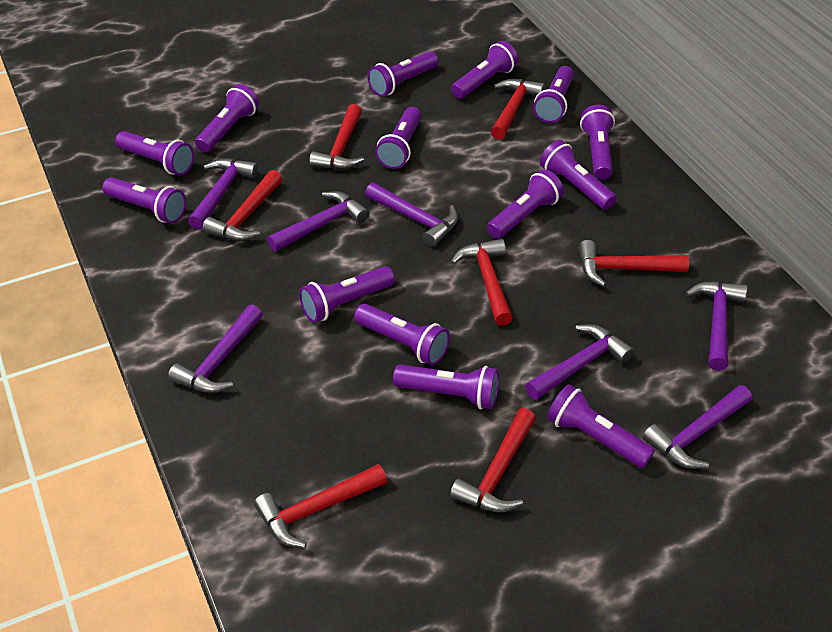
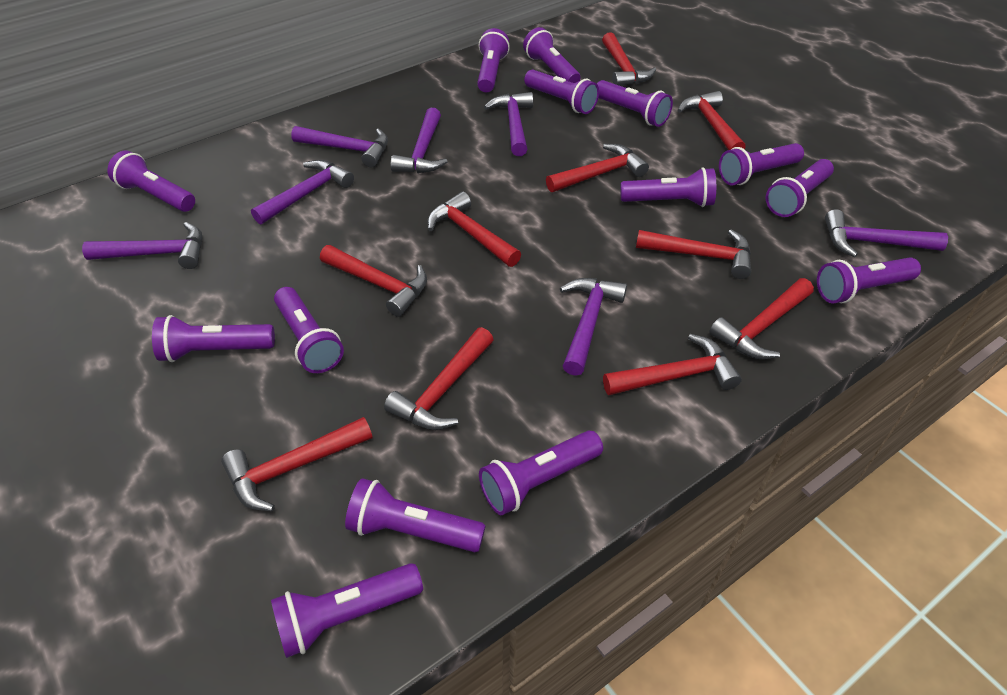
red hammer: 7 -> 10

